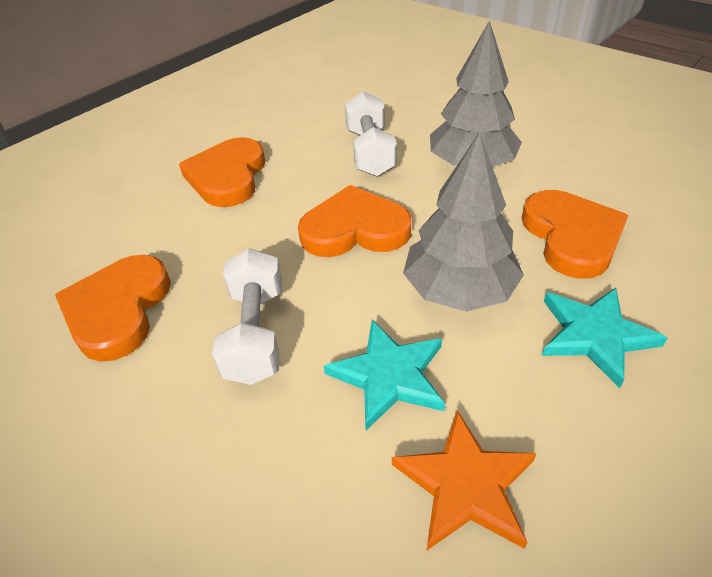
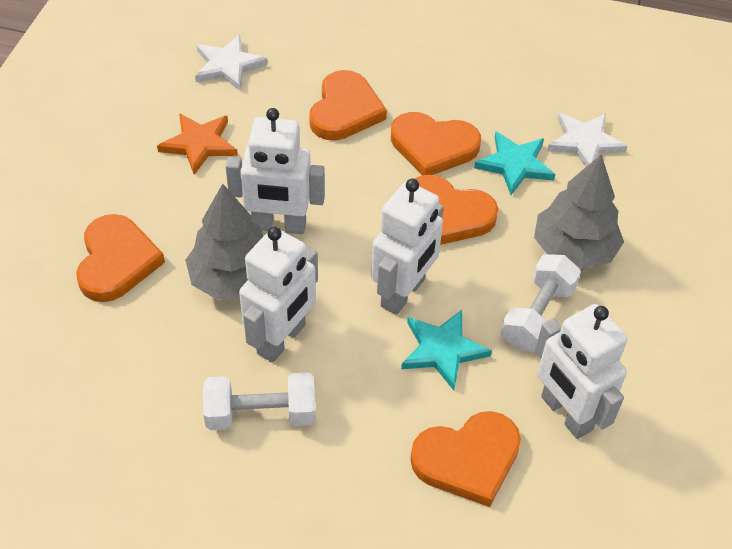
orange heart: 4 -> 5
white robot: 0 -> 4
white star: 0 -> 2

